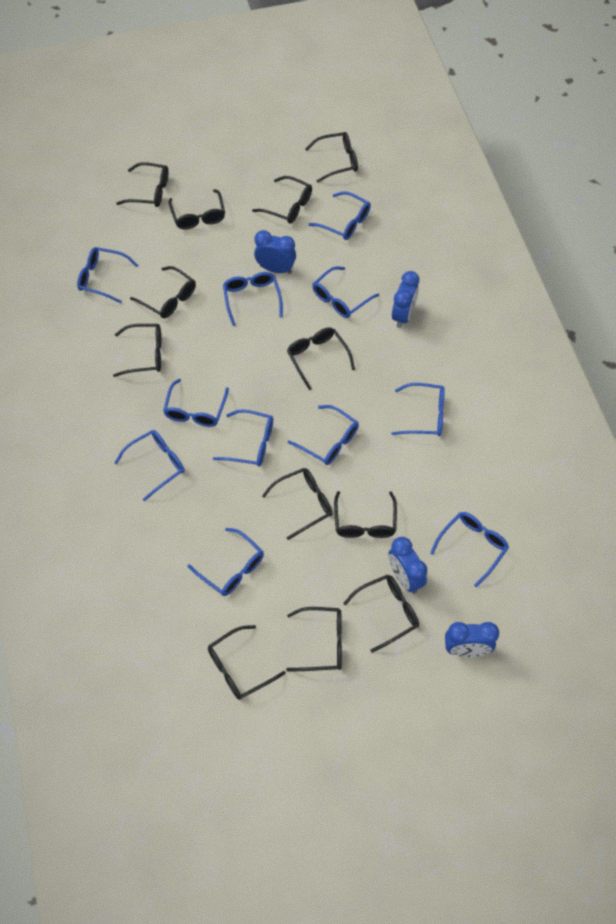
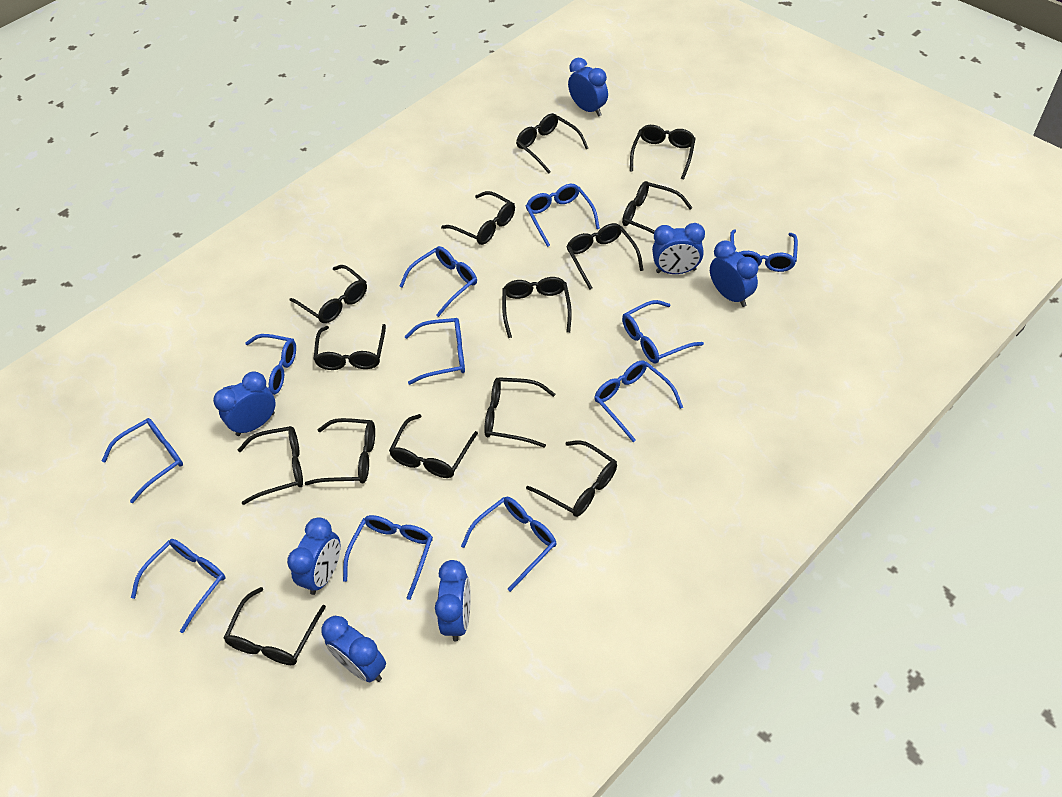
black glasses: 12 -> 14
blue clock: 4 -> 7

